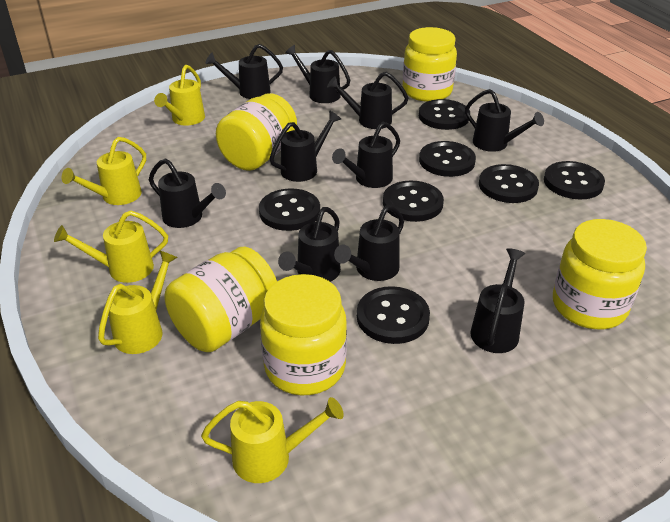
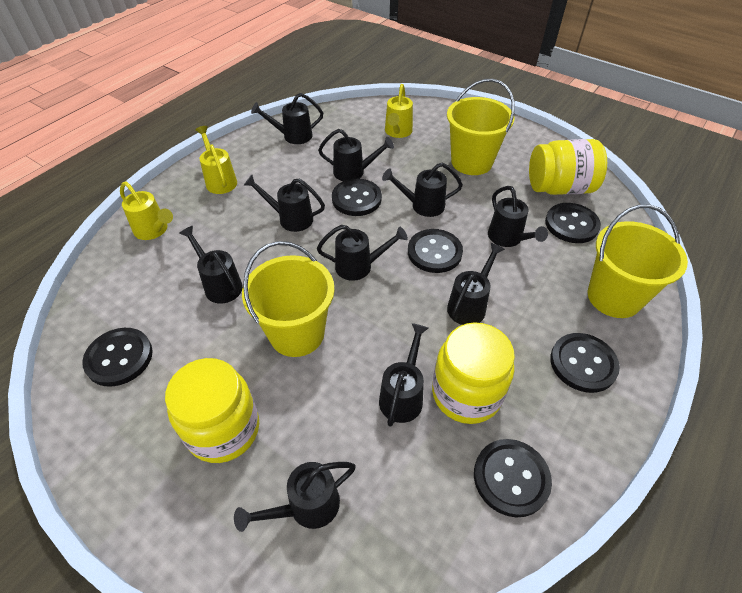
black button: 7 -> 6
yellow bucket: 0 -> 3
yellow jar: 5 -> 3
yellow watering can: 5 -> 3

